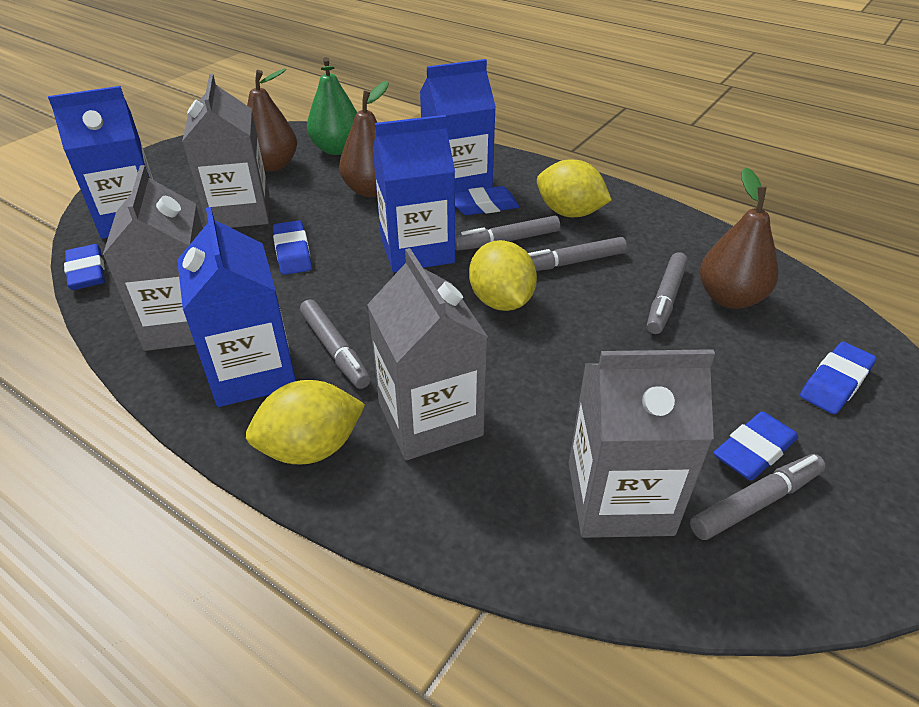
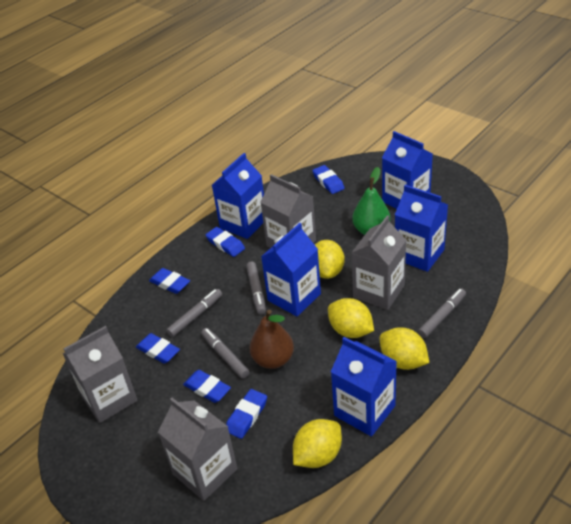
blue carton: 4 -> 5
blue eraser: 5 -> 6
brown pear: 3 -> 1
grey marker: 5 -> 4
yellow lemon: 3 -> 4

